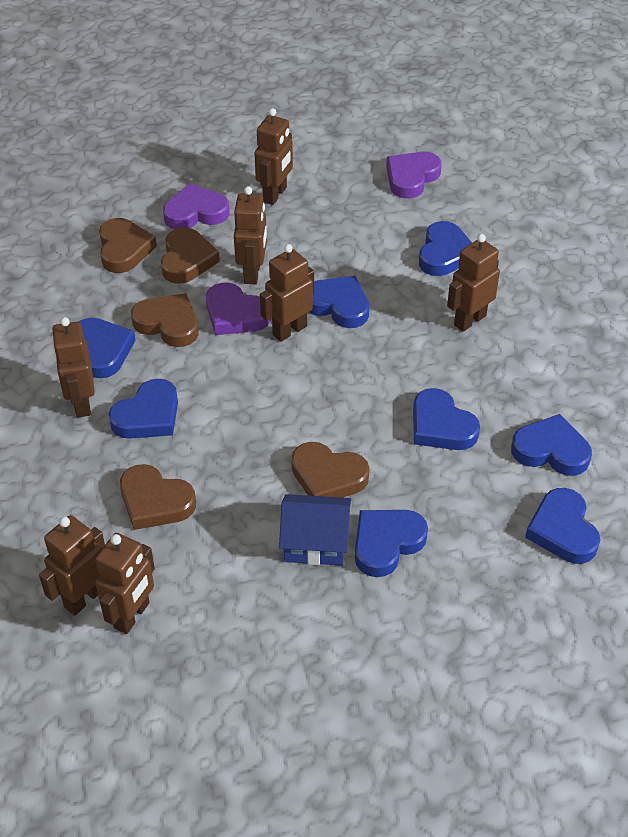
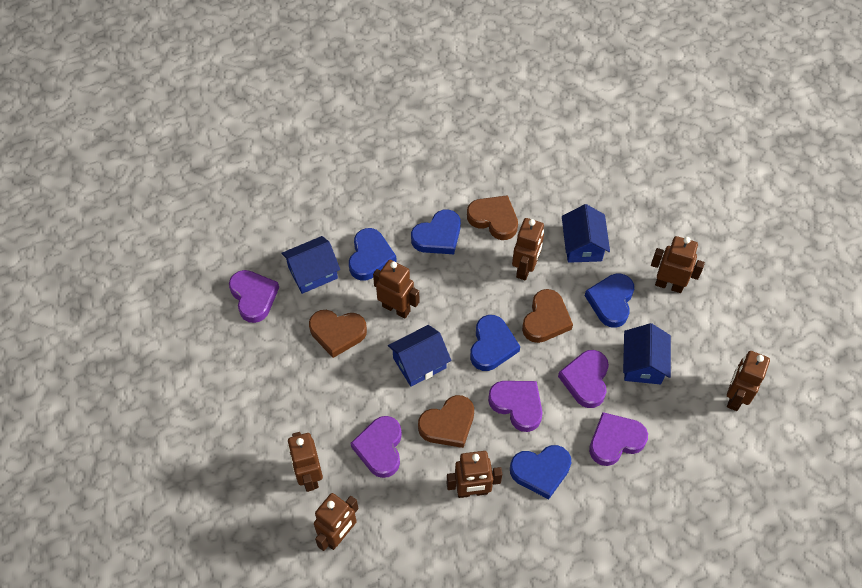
blue heart: 8 -> 5
blue house: 1 -> 4
brown heart: 5 -> 4
purple heart: 3 -> 5

